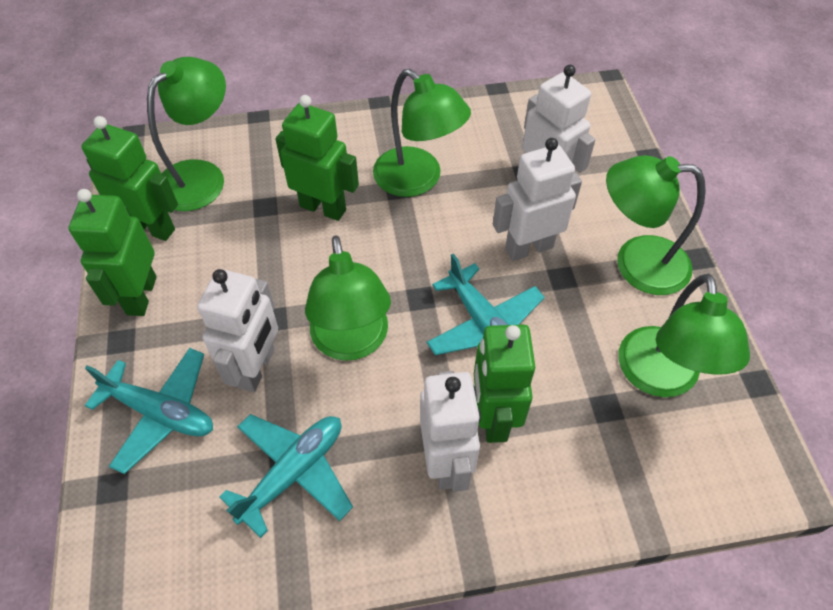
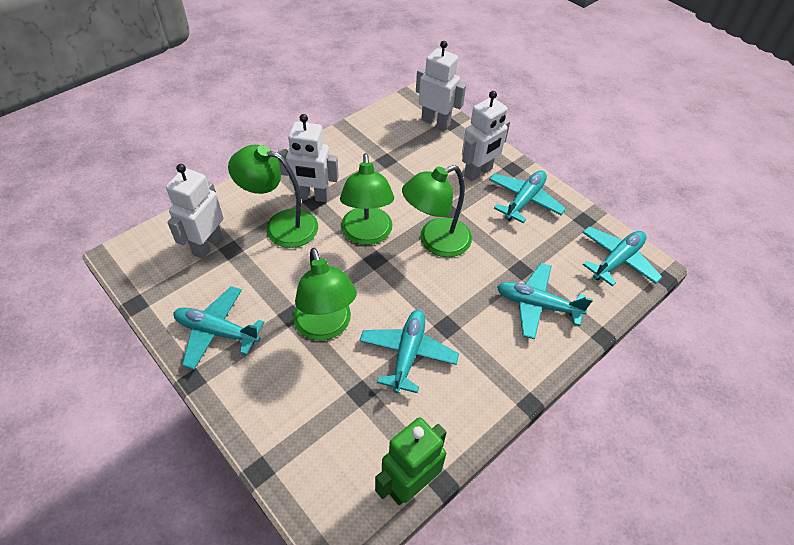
green lamp: 5 -> 4
green robot: 4 -> 1
turquoise plane: 3 -> 5

